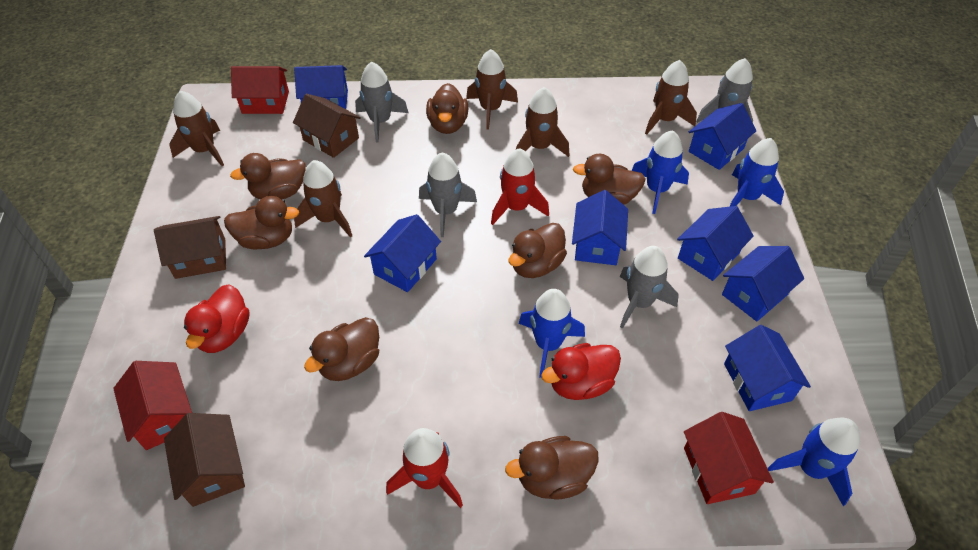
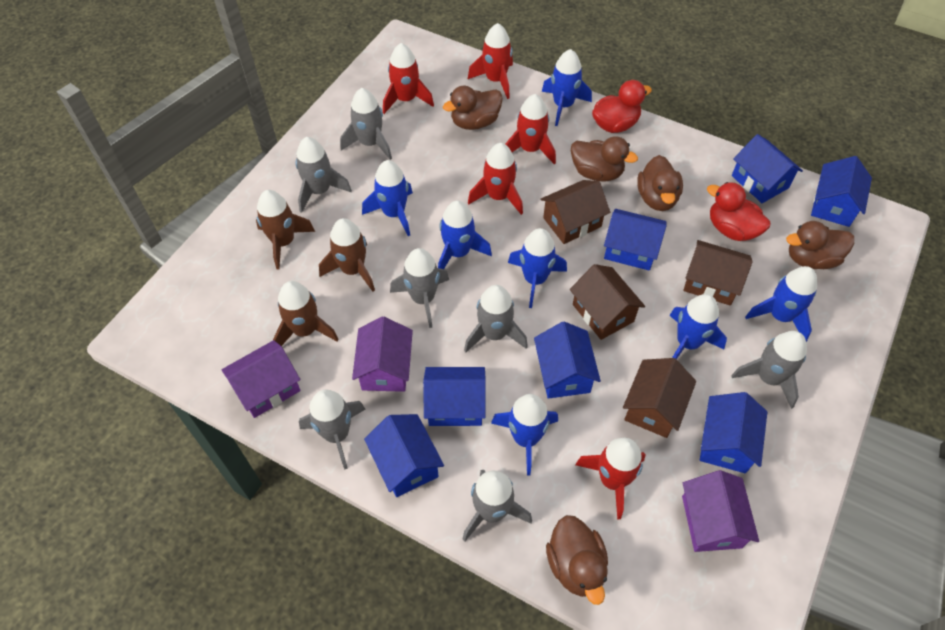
blue rocket: 4 -> 7
brown duck: 7 -> 5
brown house: 3 -> 4
brown rocket: 5 -> 3
grey rocket: 4 -> 7
purple house: 0 -> 3
red house: 3 -> 0
red rocket: 2 -> 5

